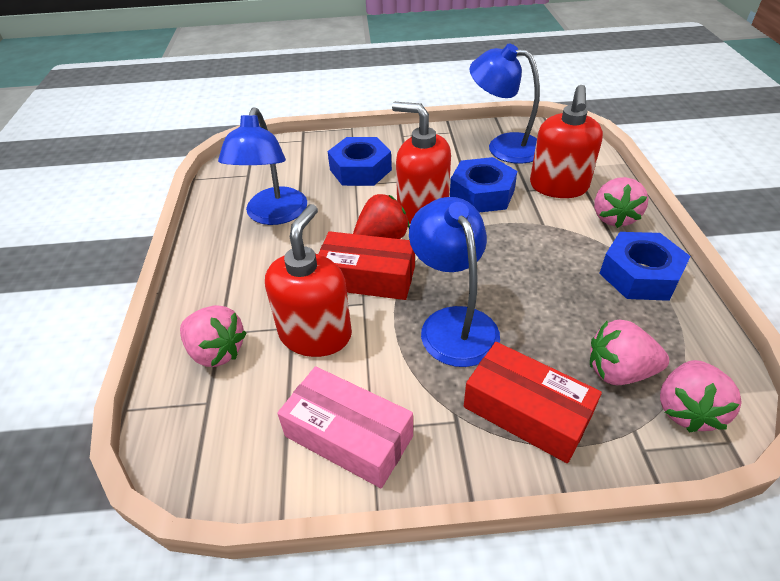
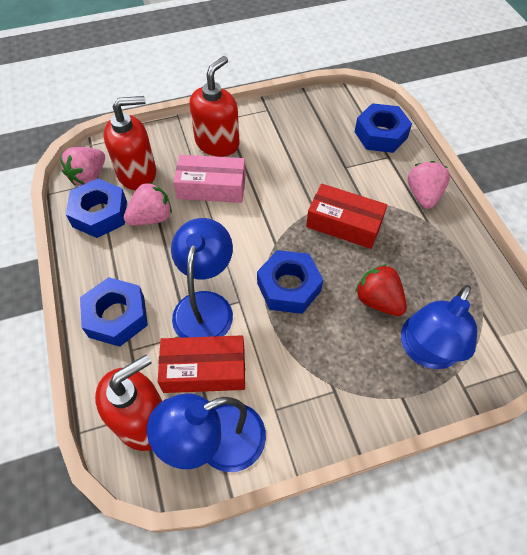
blue nut: 3 -> 4
pink strawberry: 4 -> 3

